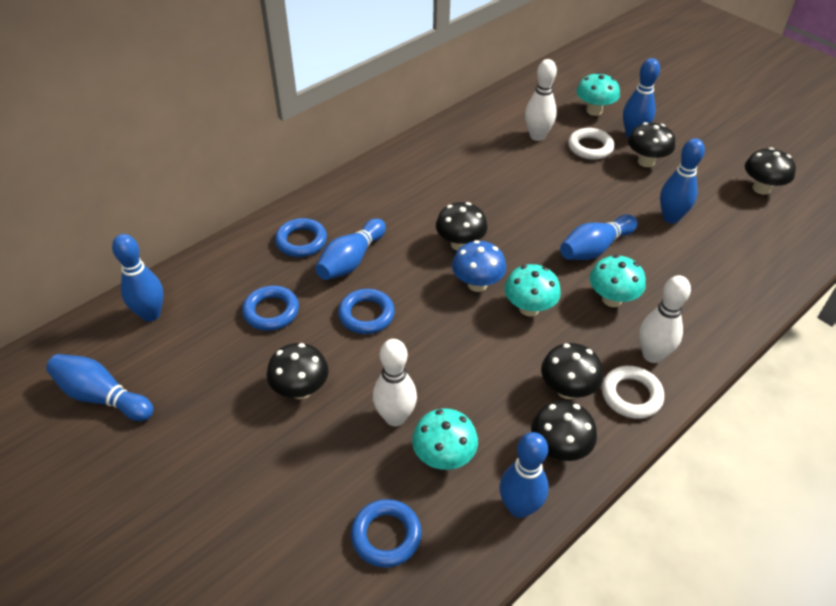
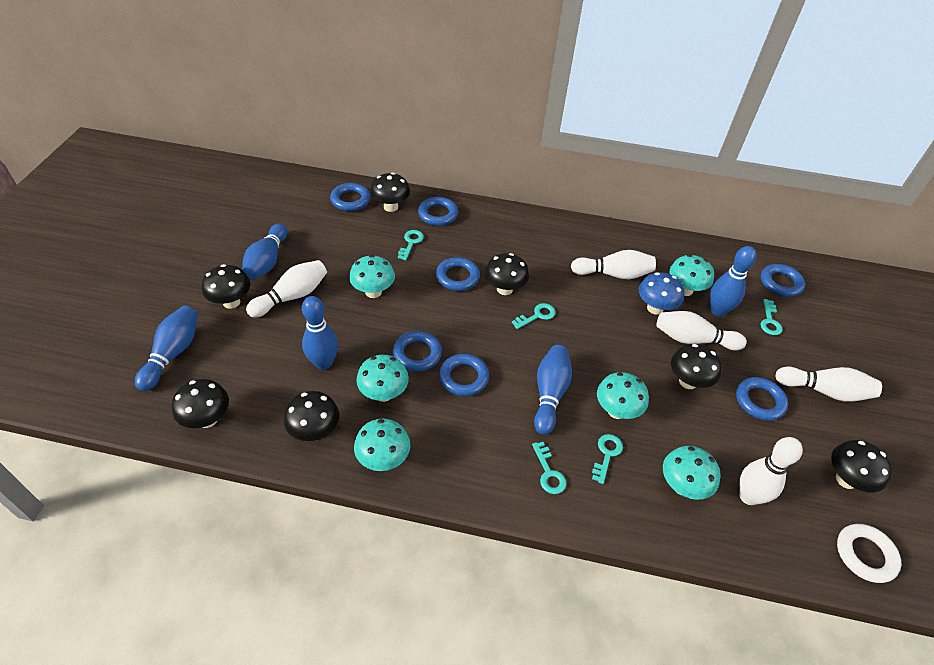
black mushroom: 6 -> 7
blue bowling pin: 7 -> 5
blue ring: 4 -> 7
turquoise key: 0 -> 5
turquoise mushroom: 4 -> 6
white bowling pin: 3 -> 5
white ring: 2 -> 1

